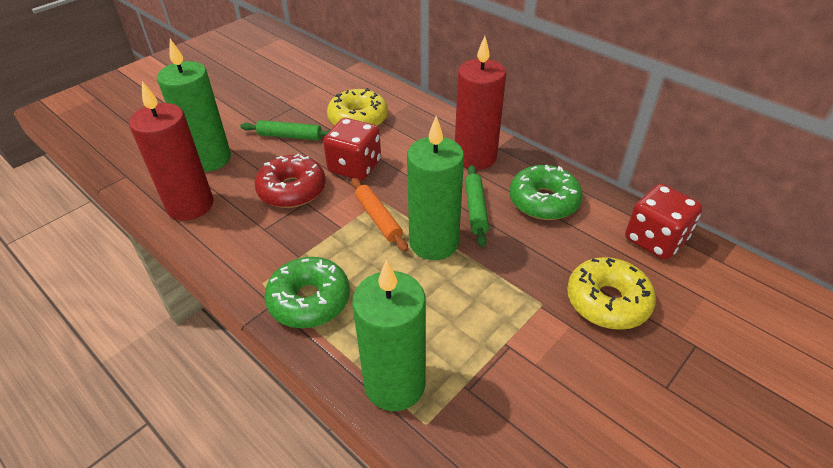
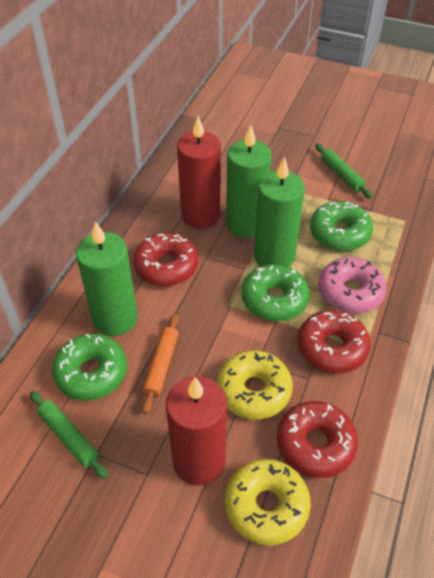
green donut: 2 -> 3
pink donut: 0 -> 1
red dice: 2 -> 0
red donut: 1 -> 3

